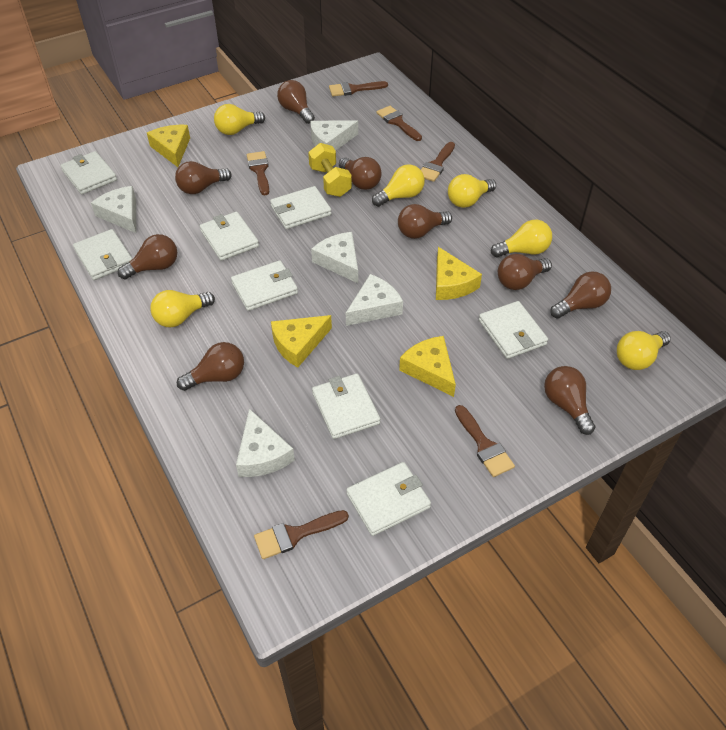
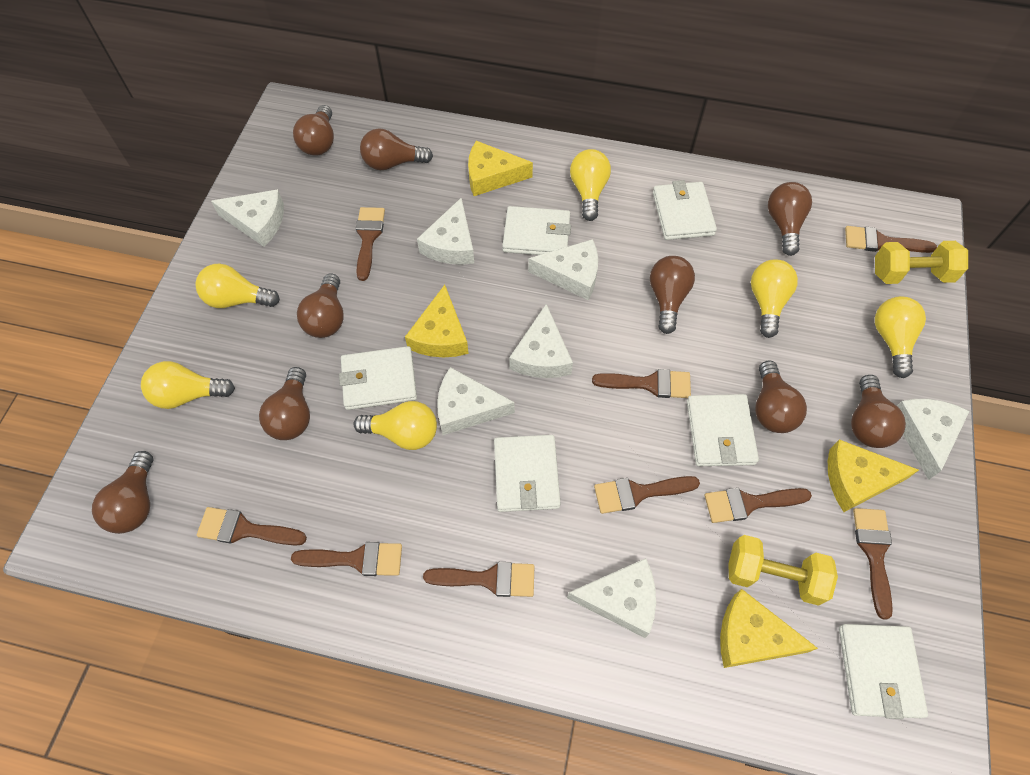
brown brush: 6 -> 9
white cheese: 5 -> 7
white wallet: 8 -> 6
yellow dumbbell: 1 -> 2

